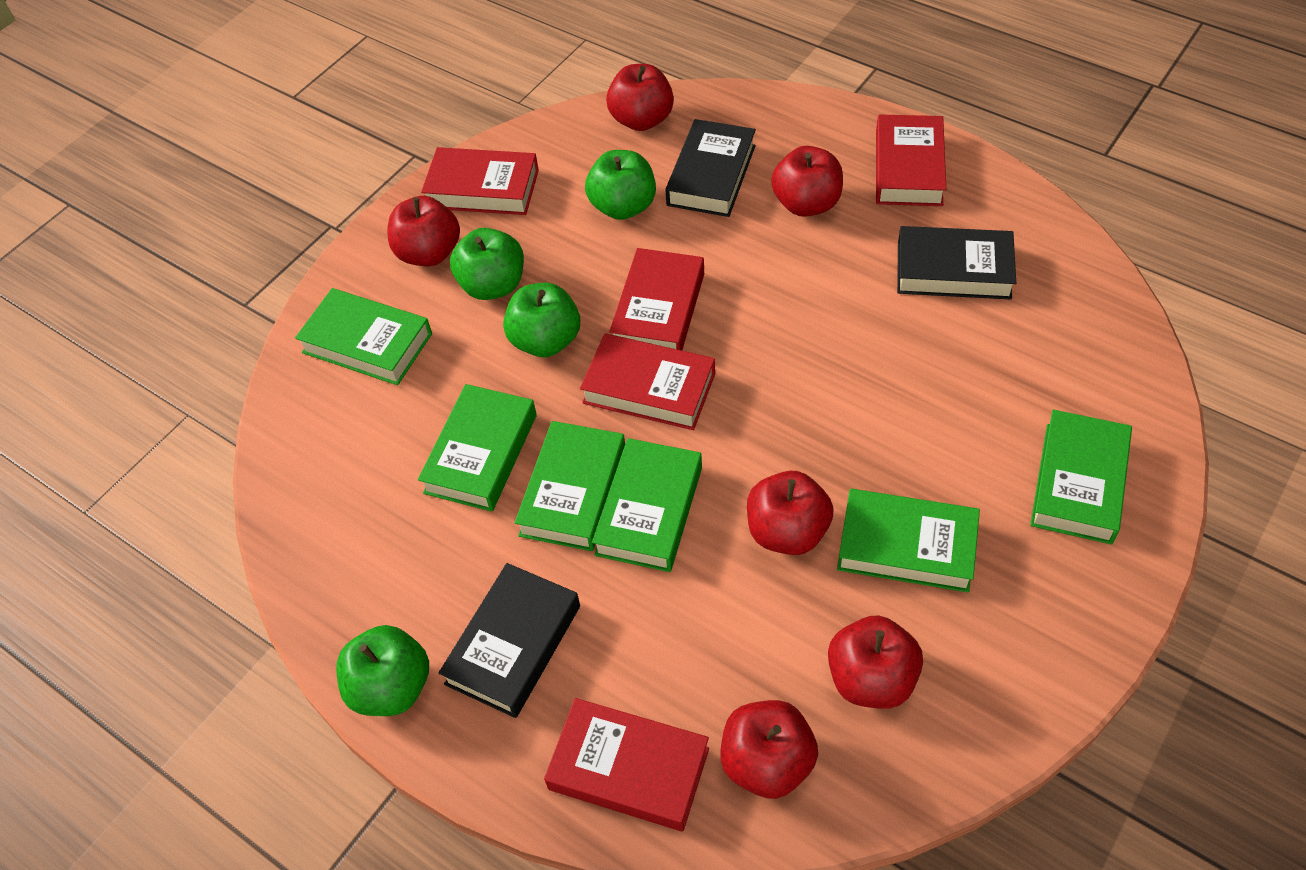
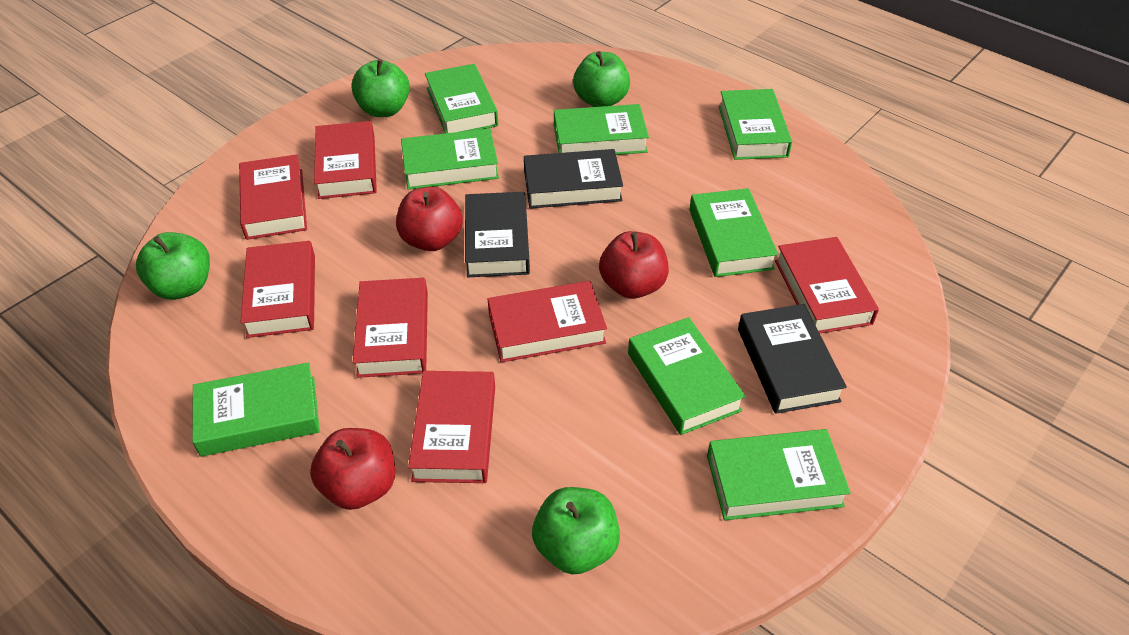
green book: 6 -> 8
red apple: 6 -> 3
red book: 5 -> 7

